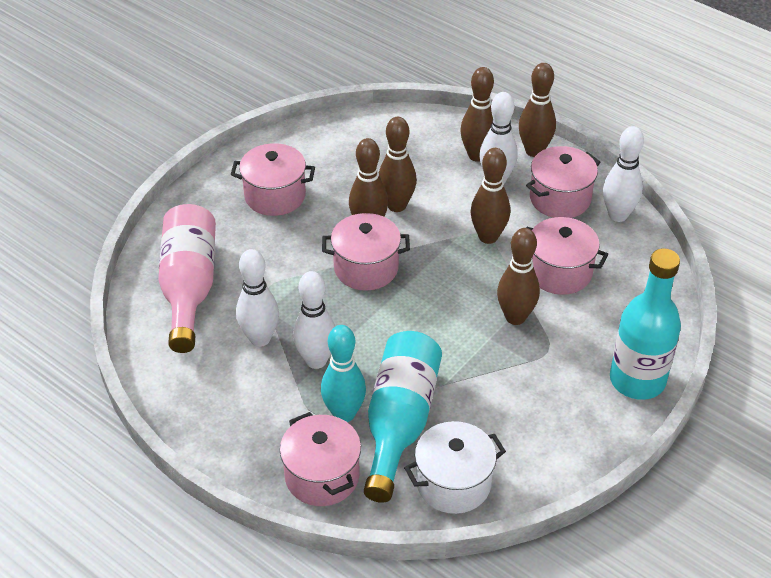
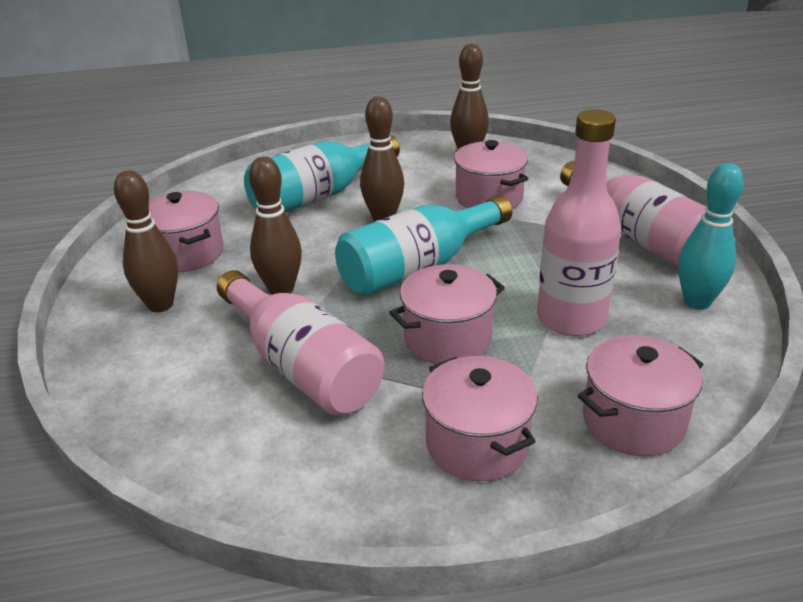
brown bowling pin: 6 -> 4
pink bottle: 1 -> 3
white bowling pin: 4 -> 0
white pot: 1 -> 0

